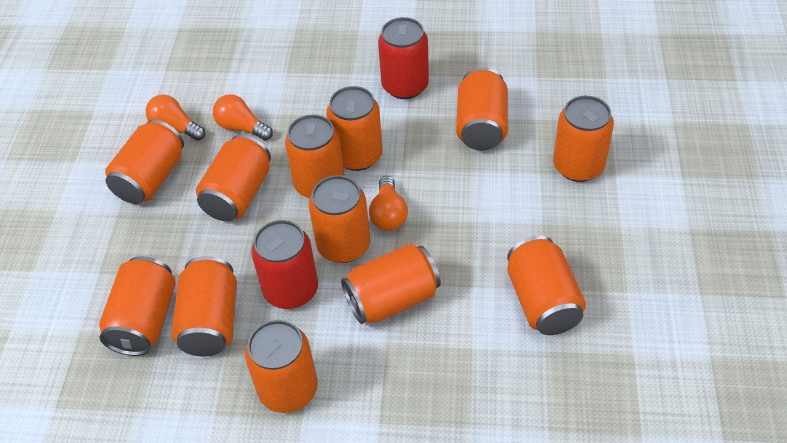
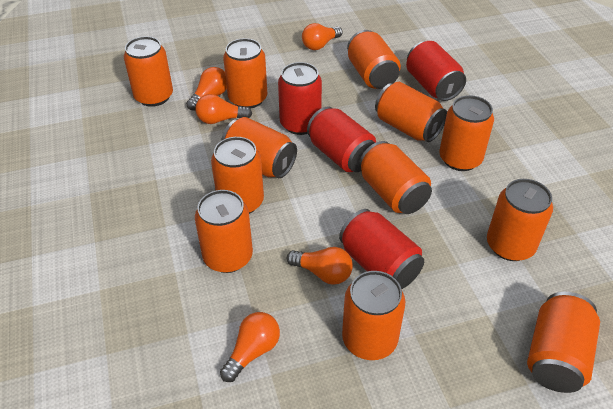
orange light bulb: 3 -> 5
red can: 2 -> 4

